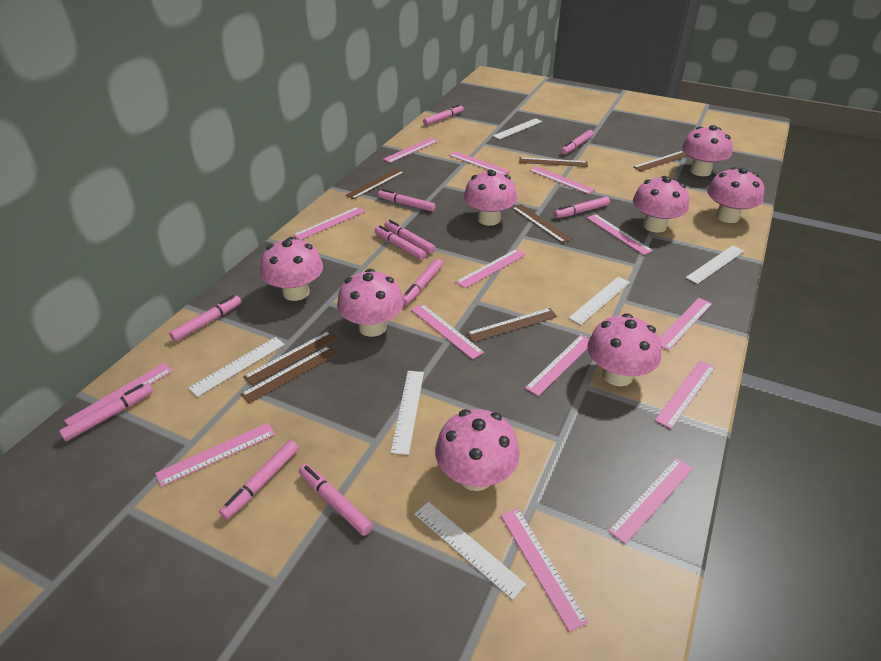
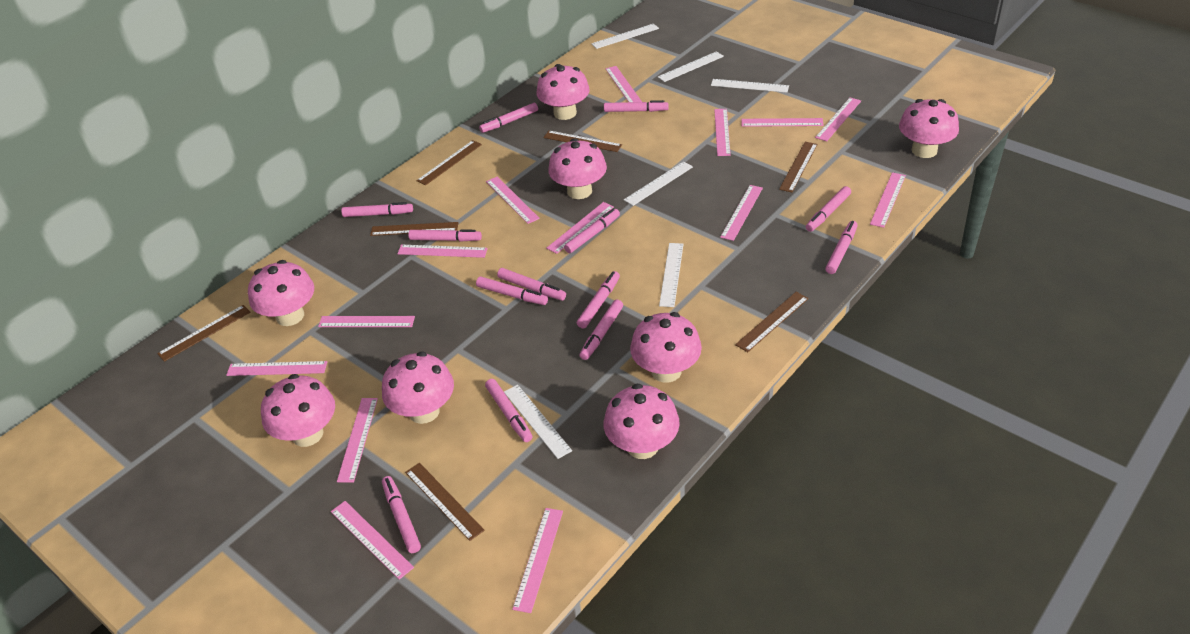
pink marker: 11 -> 13

